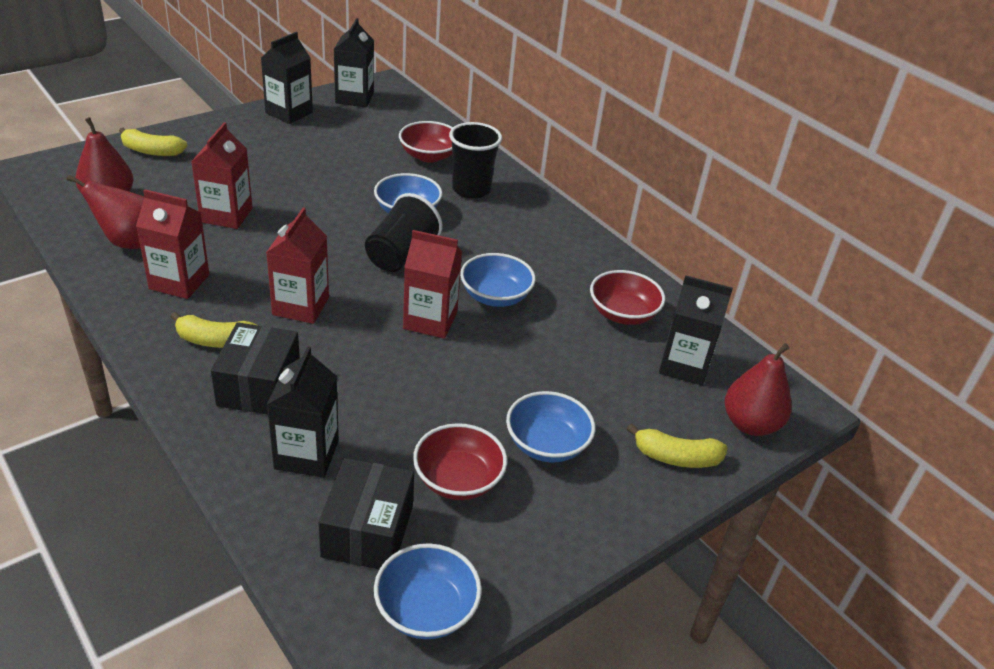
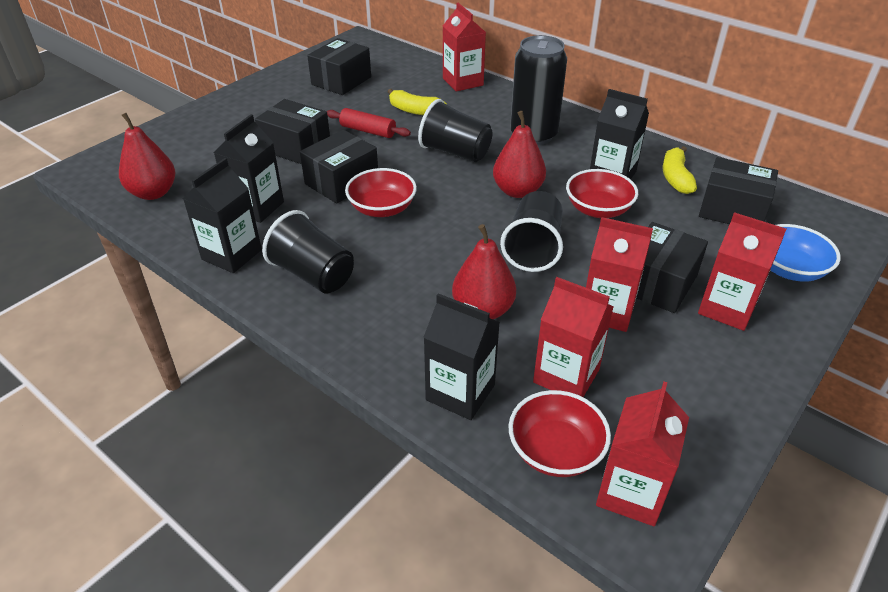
black box: 2 -> 5
black can: 0 -> 1
black cup: 2 -> 3
blue bowl: 4 -> 1
red carton: 4 -> 5
red rolling pin: 0 -> 1
yellow banana: 3 -> 2

